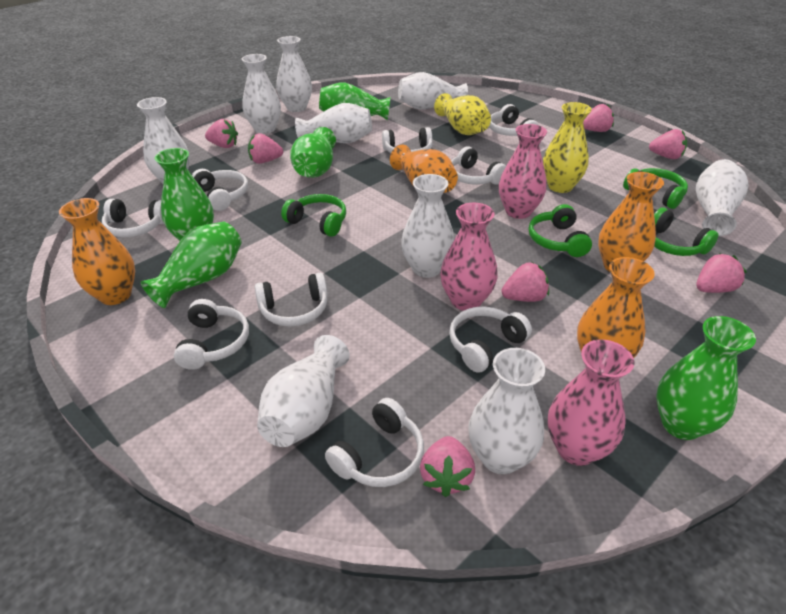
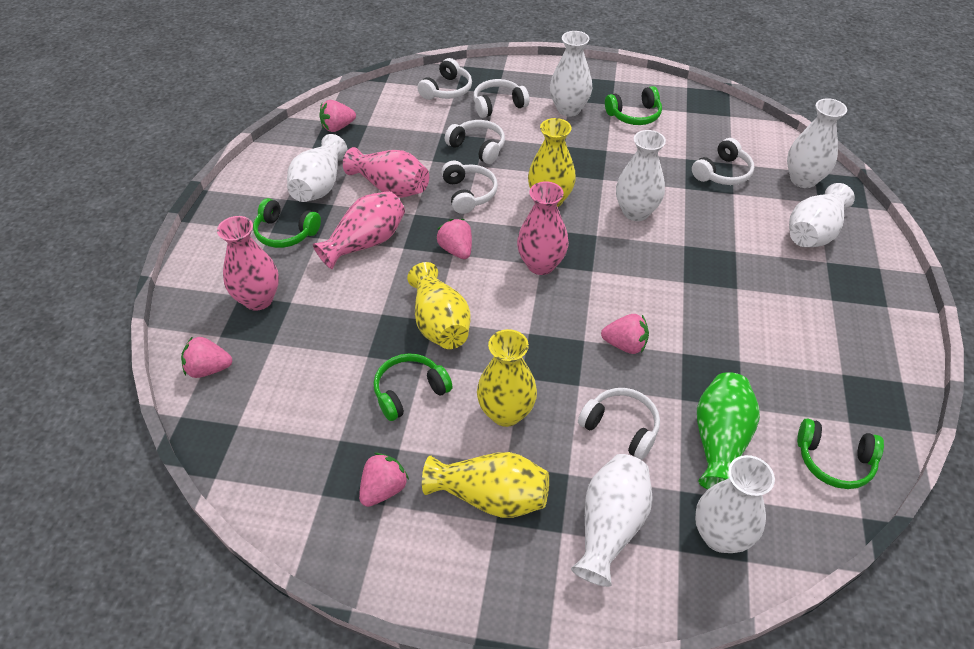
green vase: 5 -> 1
orange vase: 4 -> 0
pink strawberry: 7 -> 5
pink vase: 3 -> 4
white headphones: 9 -> 6
white vase: 9 -> 7
yellow vase: 2 -> 4

